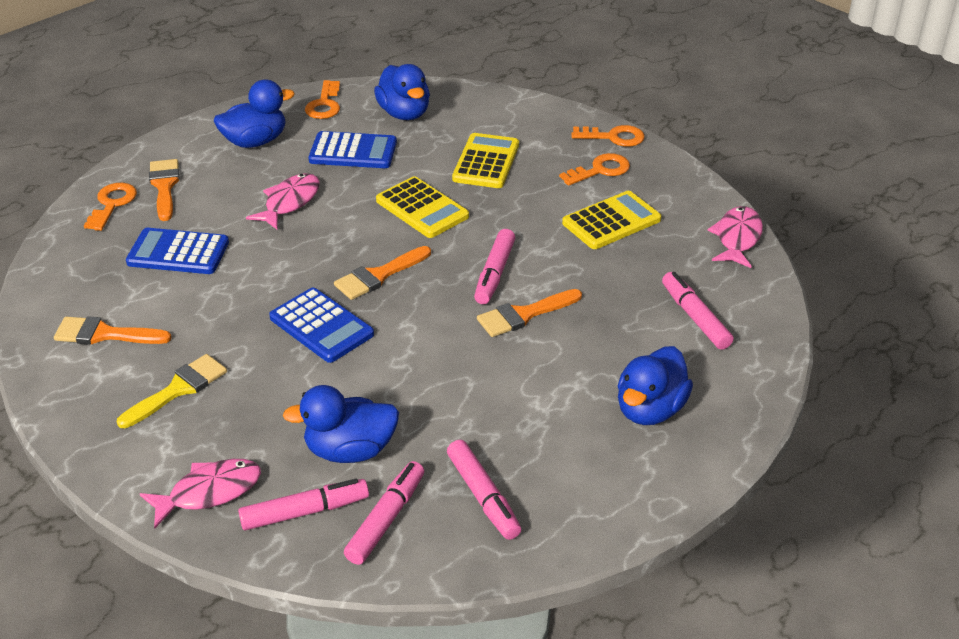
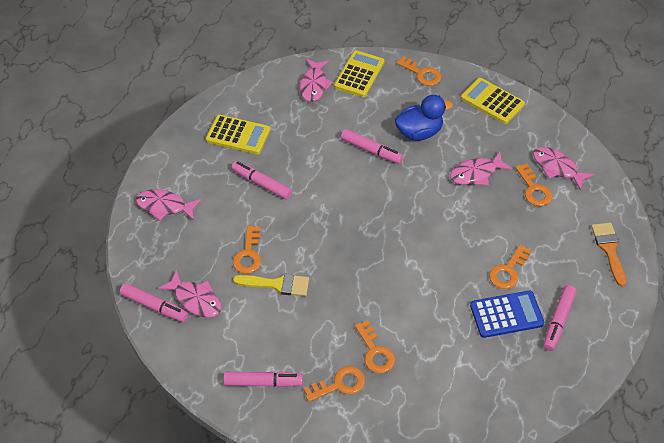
blue calculator: 3 -> 1
blue duck: 4 -> 1
orange brush: 4 -> 1
orange key: 4 -> 6
pink fish: 3 -> 5

